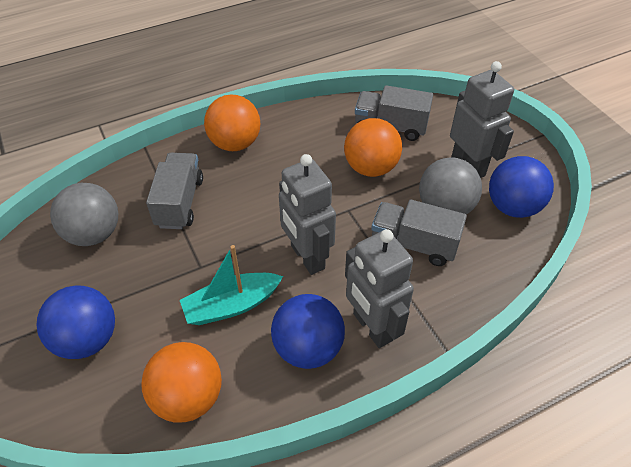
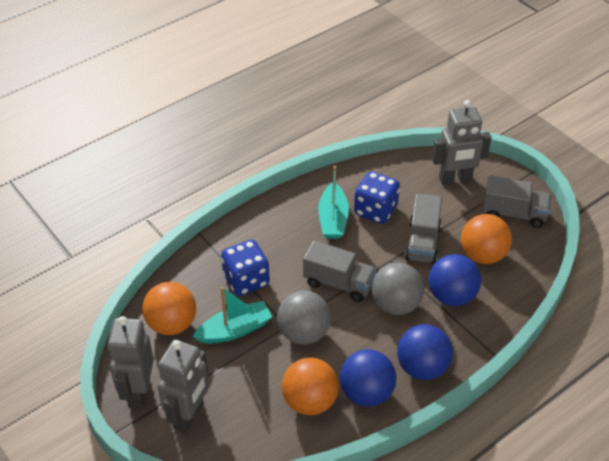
blue dice: 0 -> 2
turquoise boat: 1 -> 2

